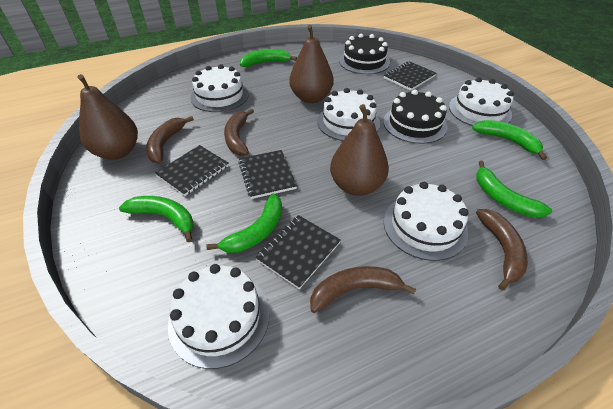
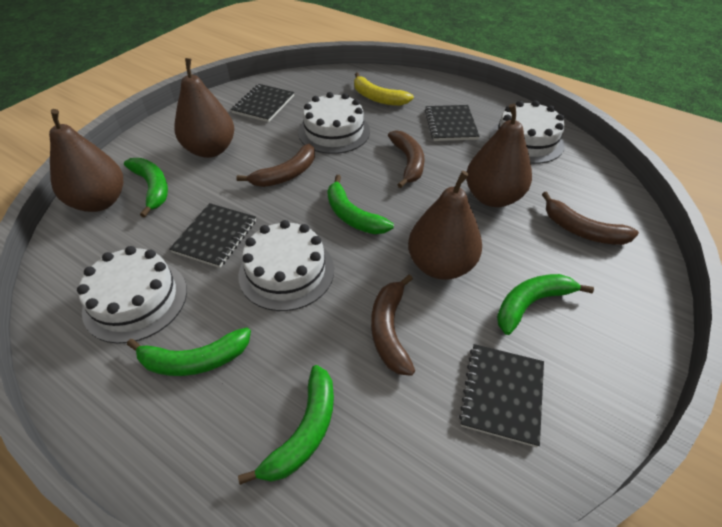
black cake: 2 -> 0
brown pear: 3 -> 4
white cake: 5 -> 4
yellow banana: 0 -> 1

